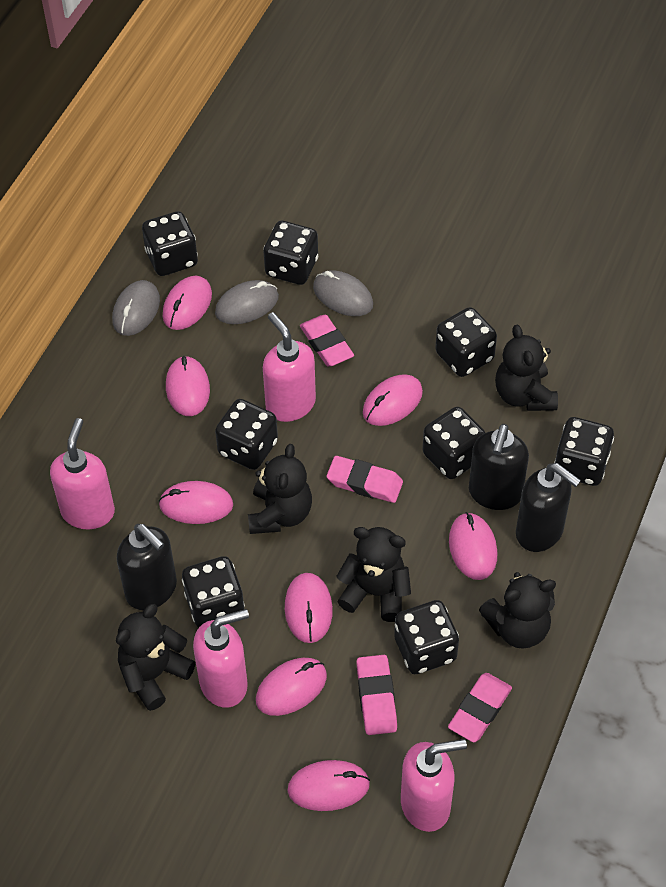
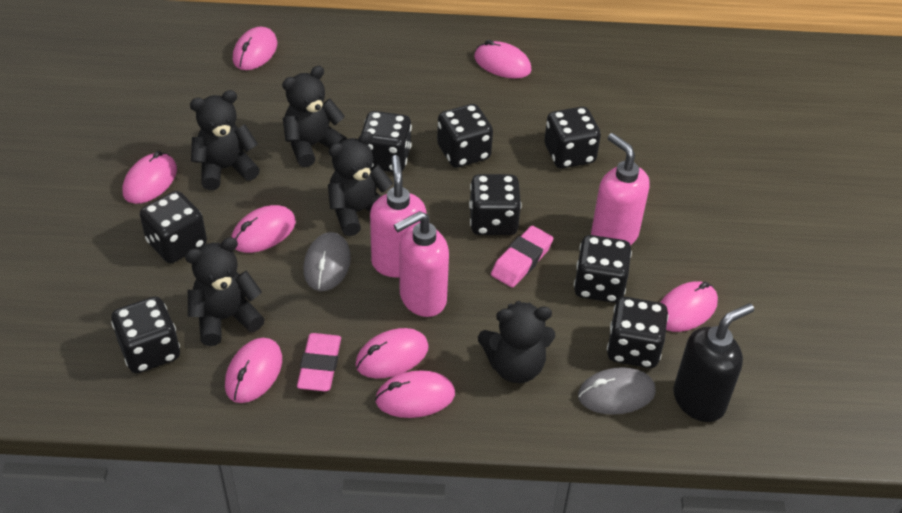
black soap dispenser: 3 -> 1
grey mouse: 3 -> 2
pink eraser: 4 -> 2
pink soap dispenser: 4 -> 3

